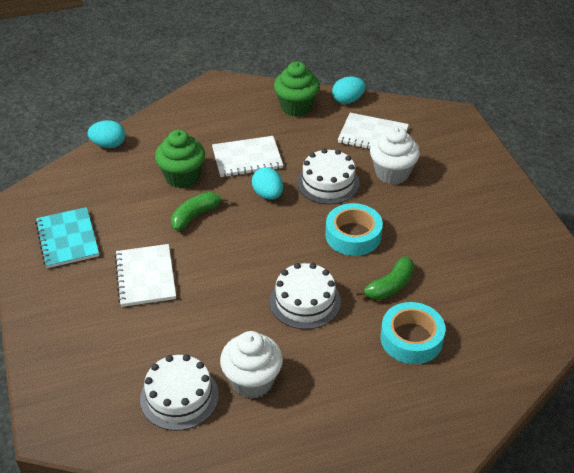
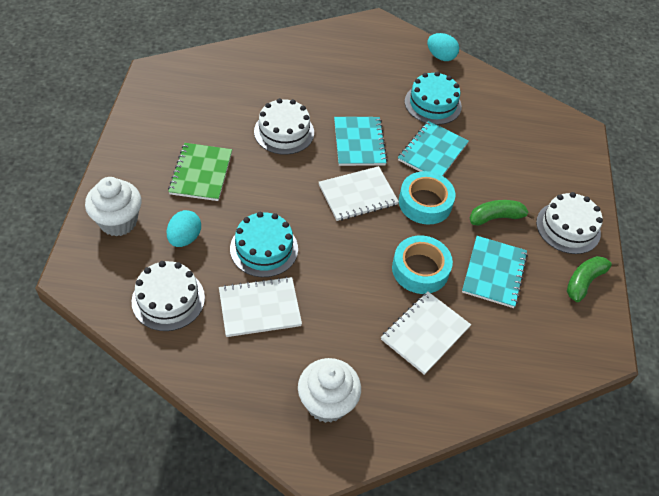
green cupcake: 2 -> 0
green notebook: 0 -> 1
turquoise cake: 0 -> 2
turquoise egg: 3 -> 2
turquoise notebook: 1 -> 3

